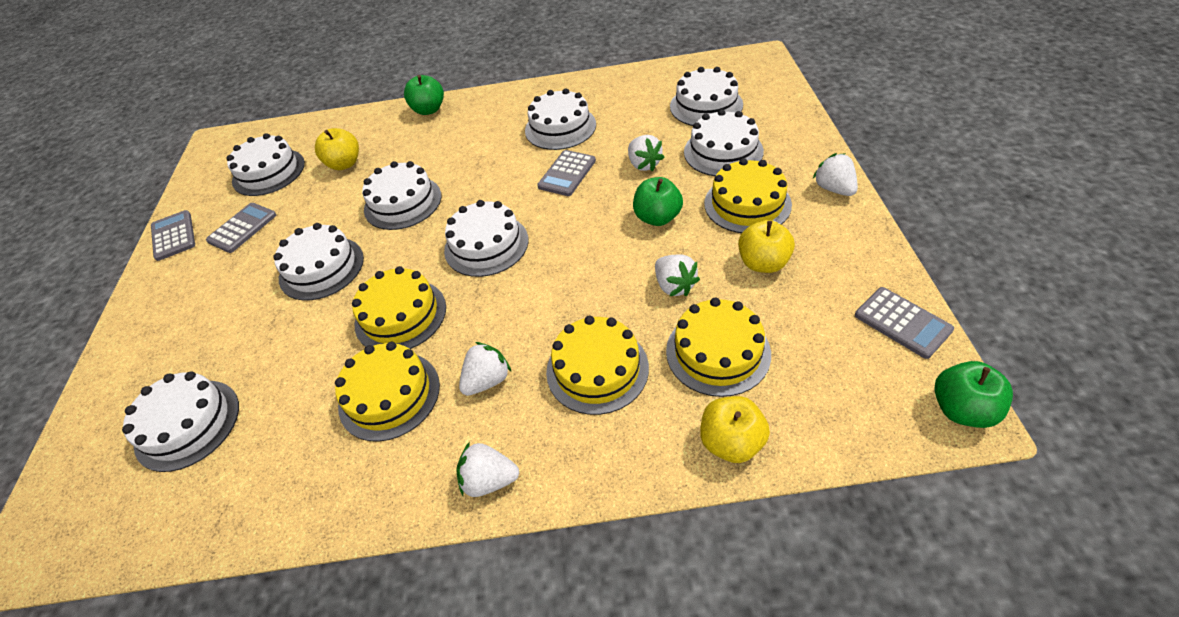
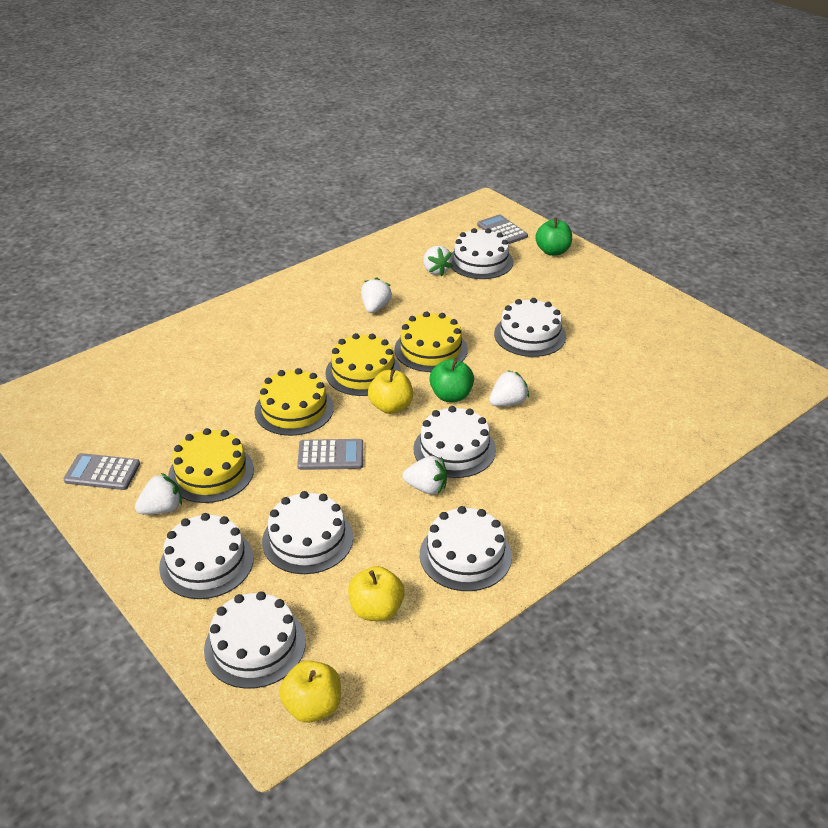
green apple: 3 -> 2
grey calculator: 4 -> 3
white cake: 8 -> 7
yellow cake: 5 -> 4

